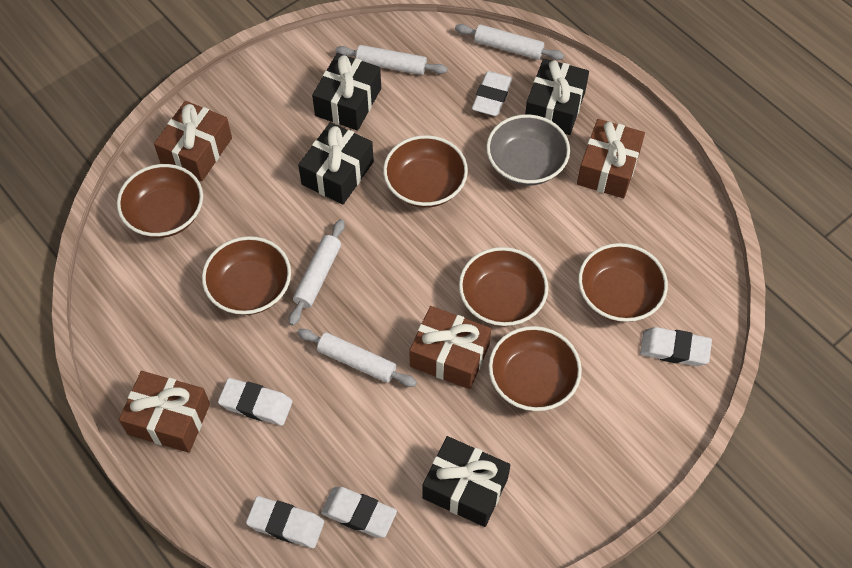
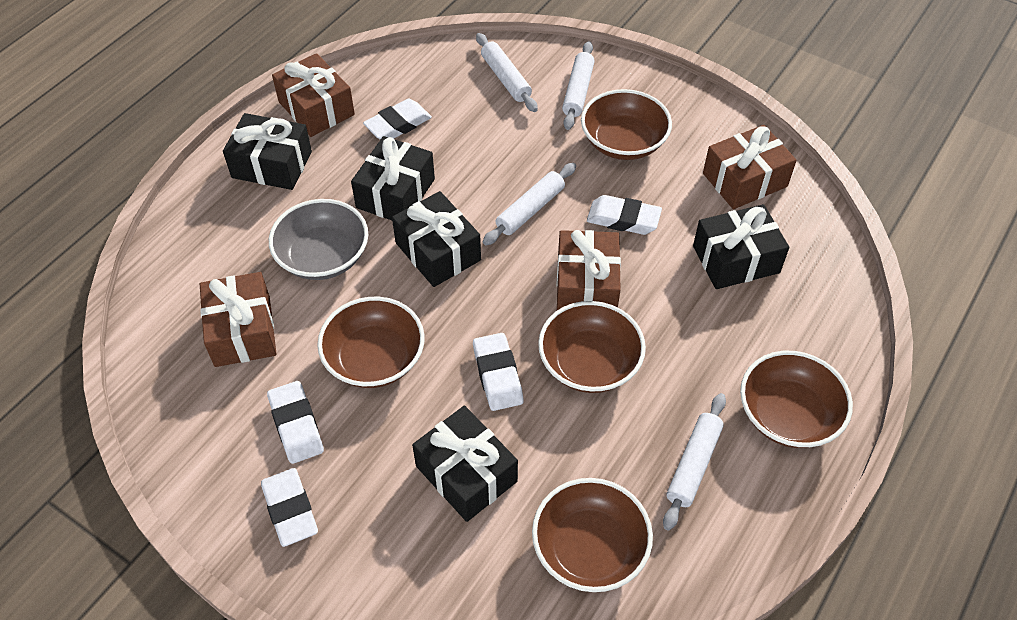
black gift: 4 -> 5
brown bowl: 6 -> 5

